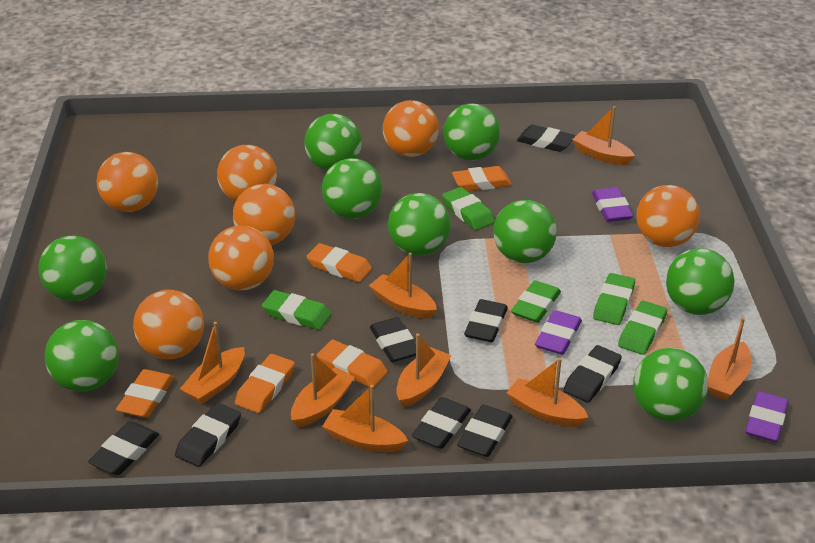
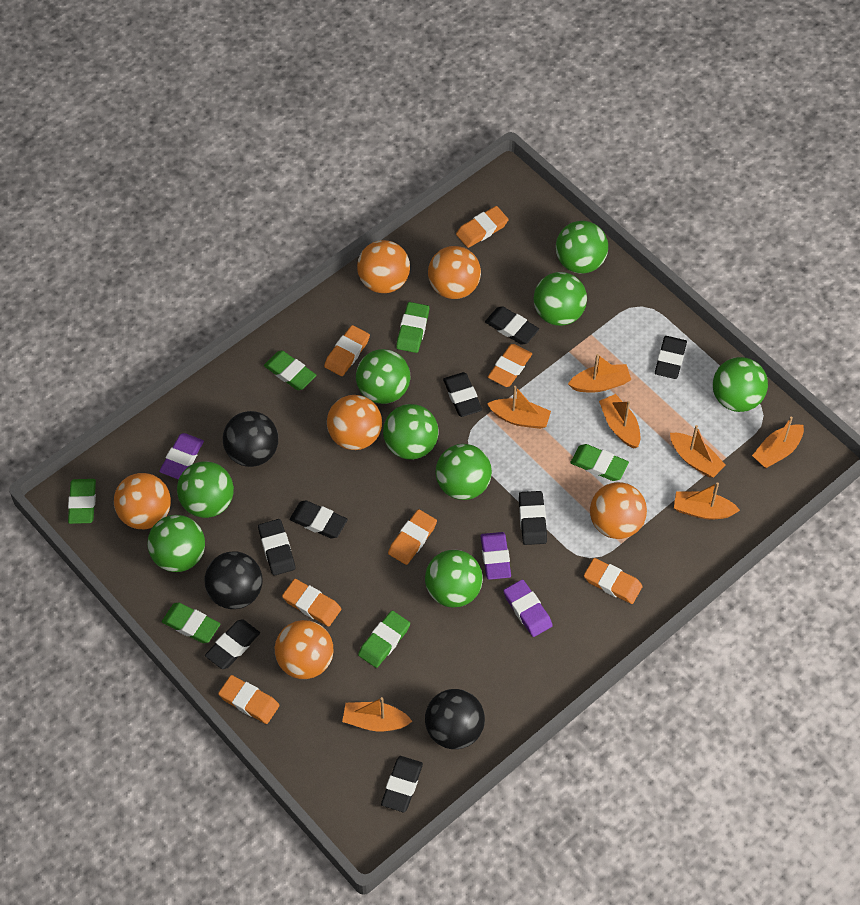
black ball: 0 -> 3
green eraser: 5 -> 6
orange ball: 7 -> 6
orange boat: 8 -> 7
orange eraser: 5 -> 7

